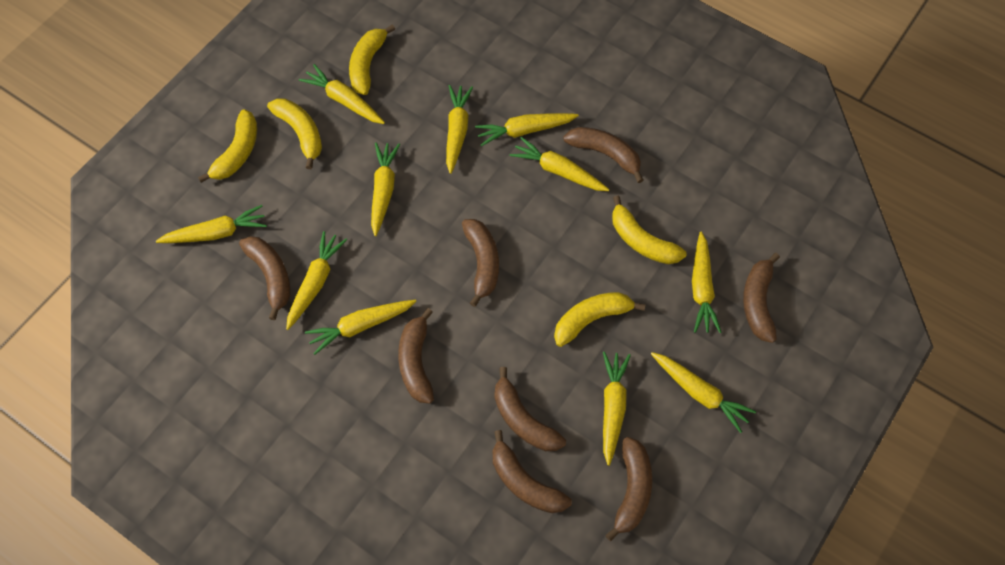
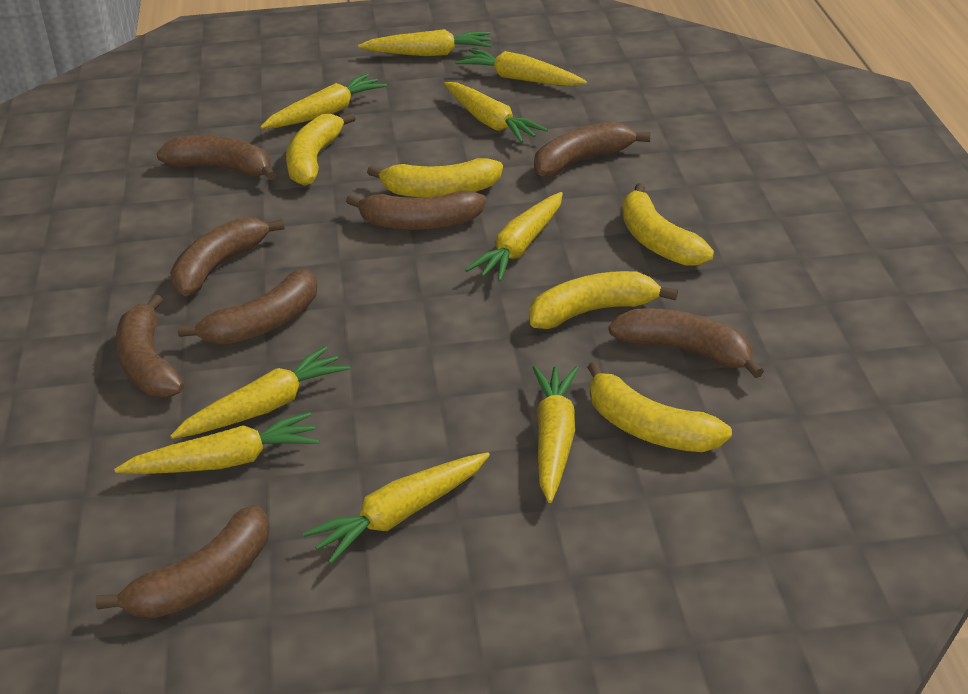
yellow carrot: 11 -> 9

